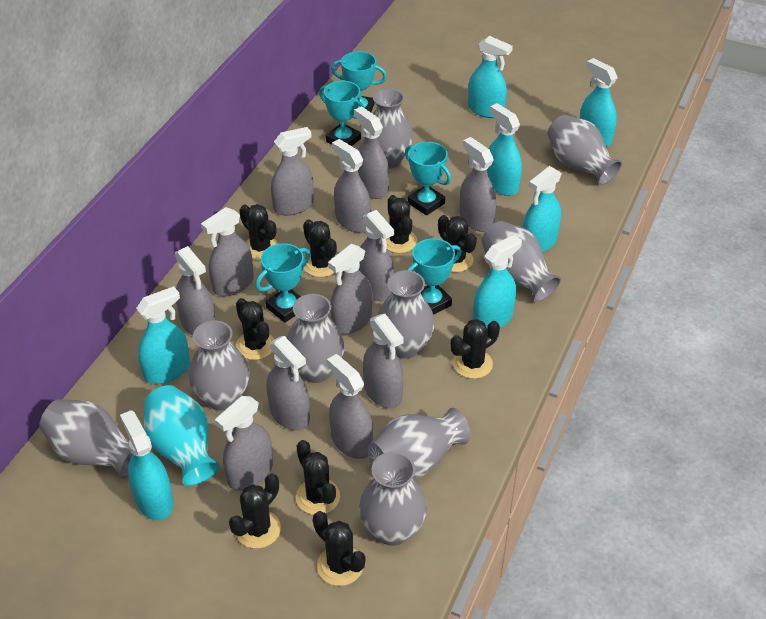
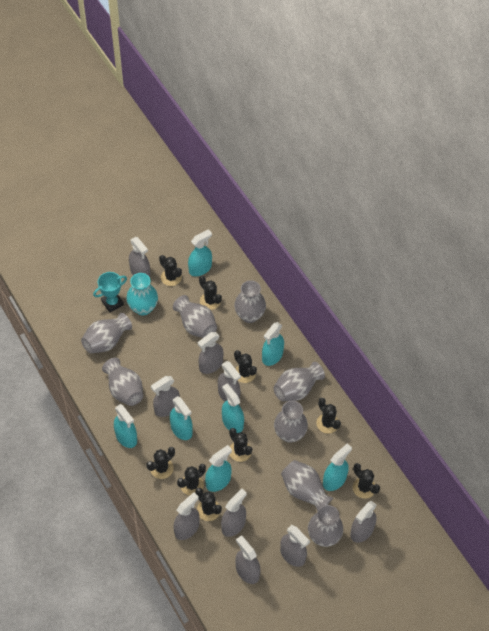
grey spray bottle: 12 -> 9
grey vase: 9 -> 8
turquoise trophy: 5 -> 1

